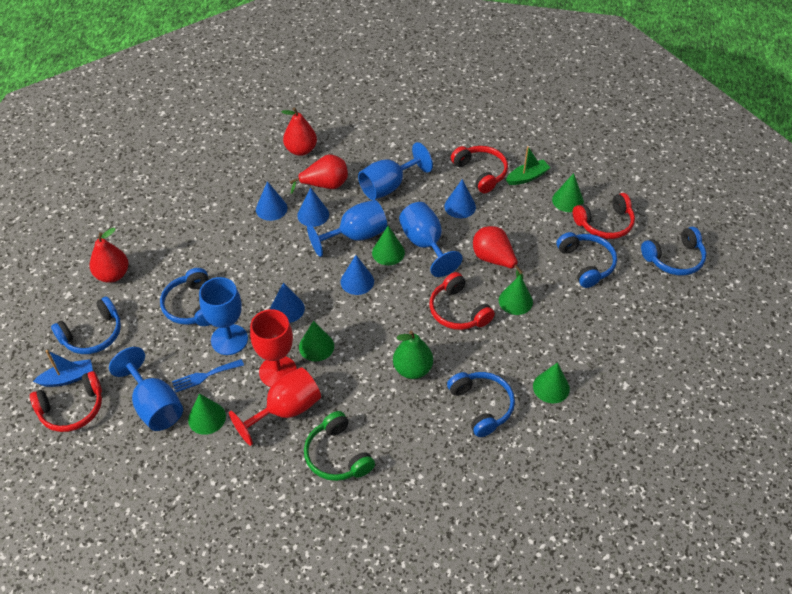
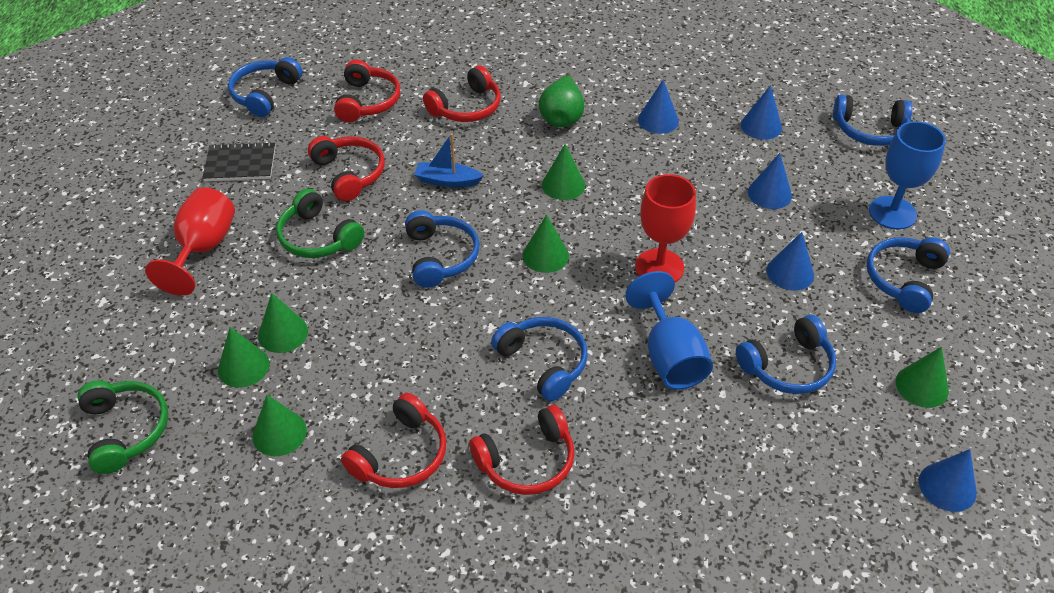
black notebook: 0 -> 1
blue fork: 1 -> 0
blue goblet: 5 -> 2
blue headphones: 5 -> 6
green boat: 1 -> 0
green headphones: 1 -> 2
red headphones: 4 -> 5
red pear: 4 -> 0

